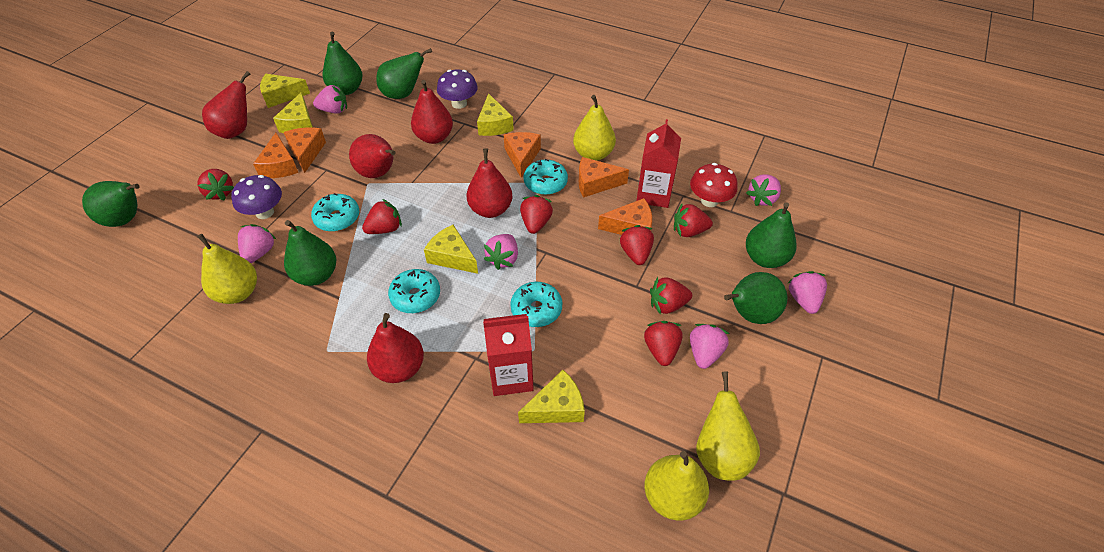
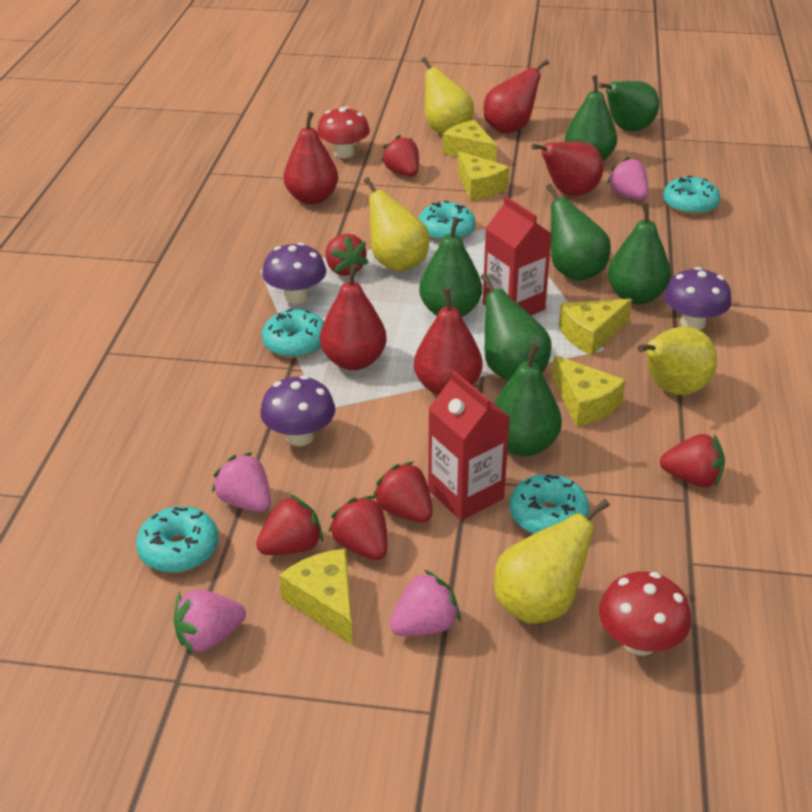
green pear: 6 -> 7
orange cheese: 5 -> 0
pink strawberry: 6 -> 4
purple mushroom: 2 -> 3
red mushroom: 1 -> 2
red strawberry: 7 -> 6
turquoise donut: 4 -> 5

